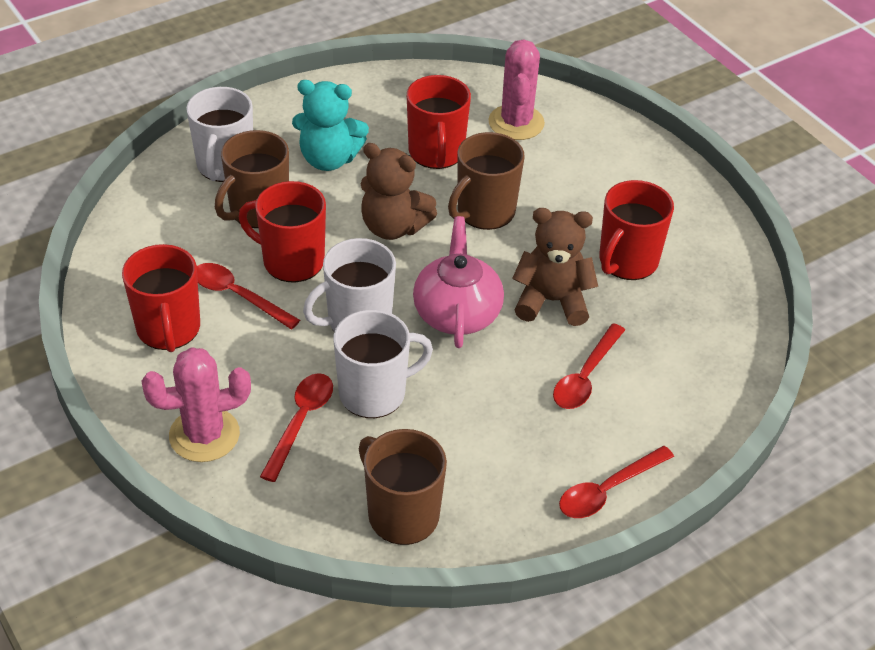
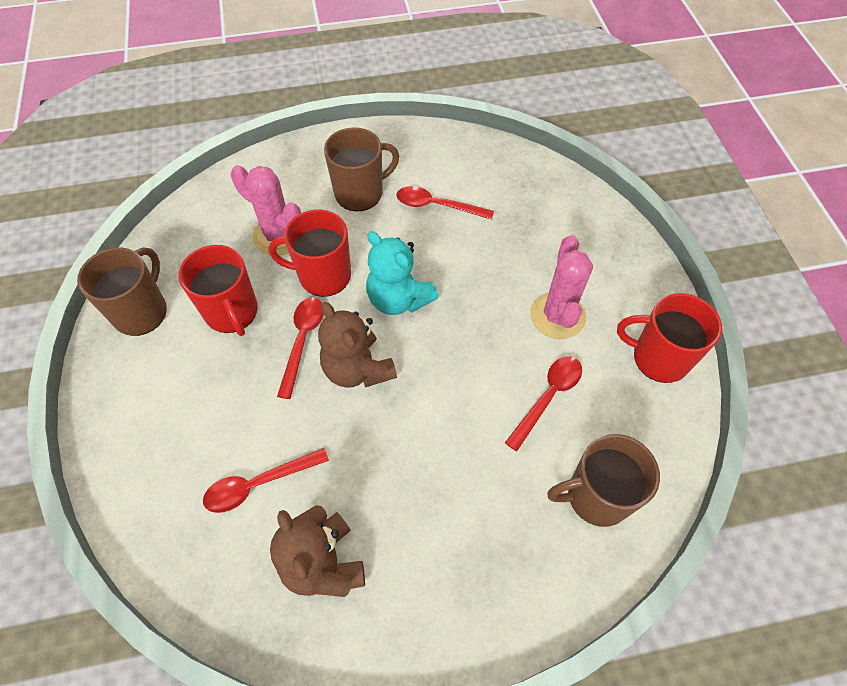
pink teapot: 1 -> 0
red mug: 4 -> 3
white mug: 3 -> 0

